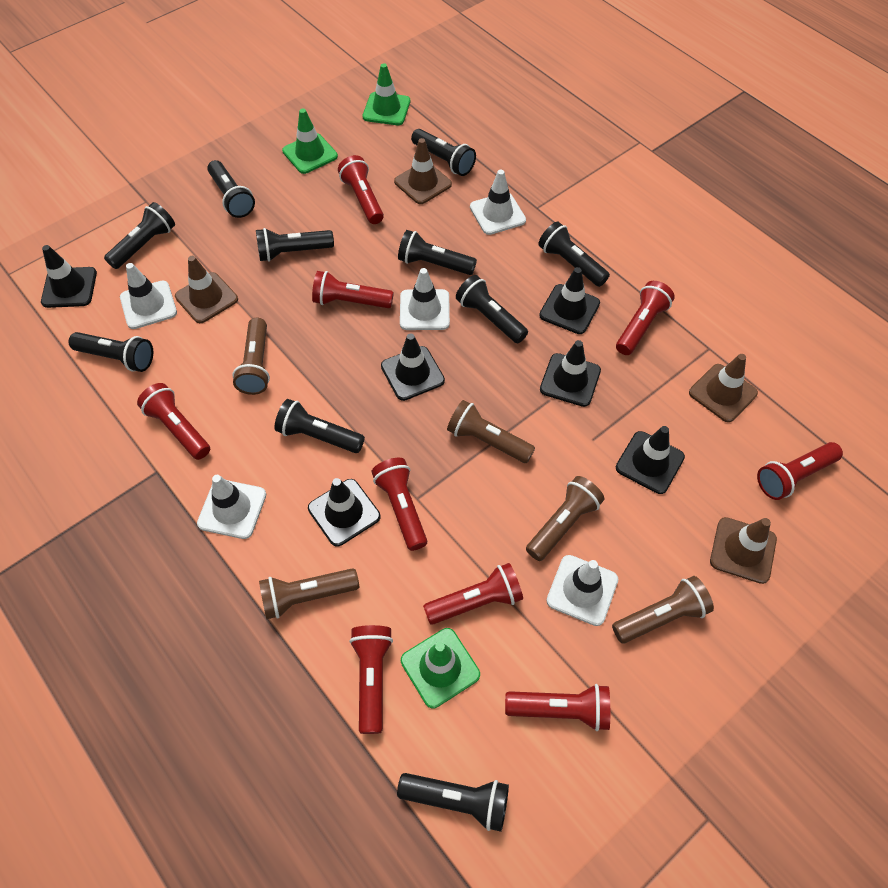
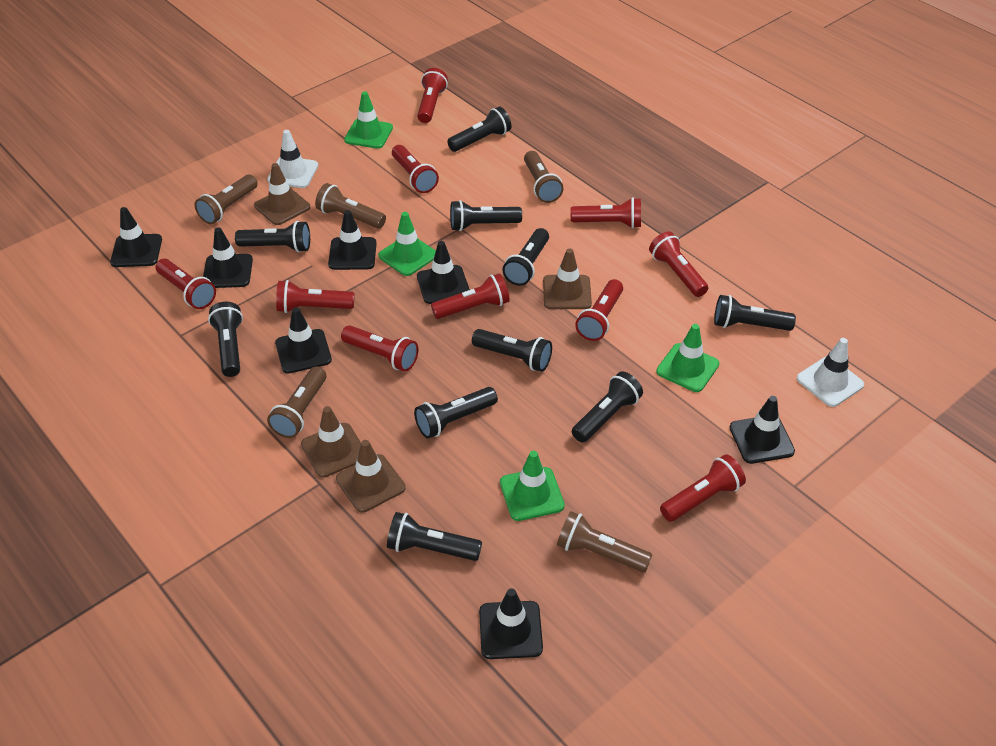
black traffic cone: 6 -> 7
green traffic cone: 3 -> 4
red flashlight: 9 -> 10
white traffic cone: 5 -> 2

